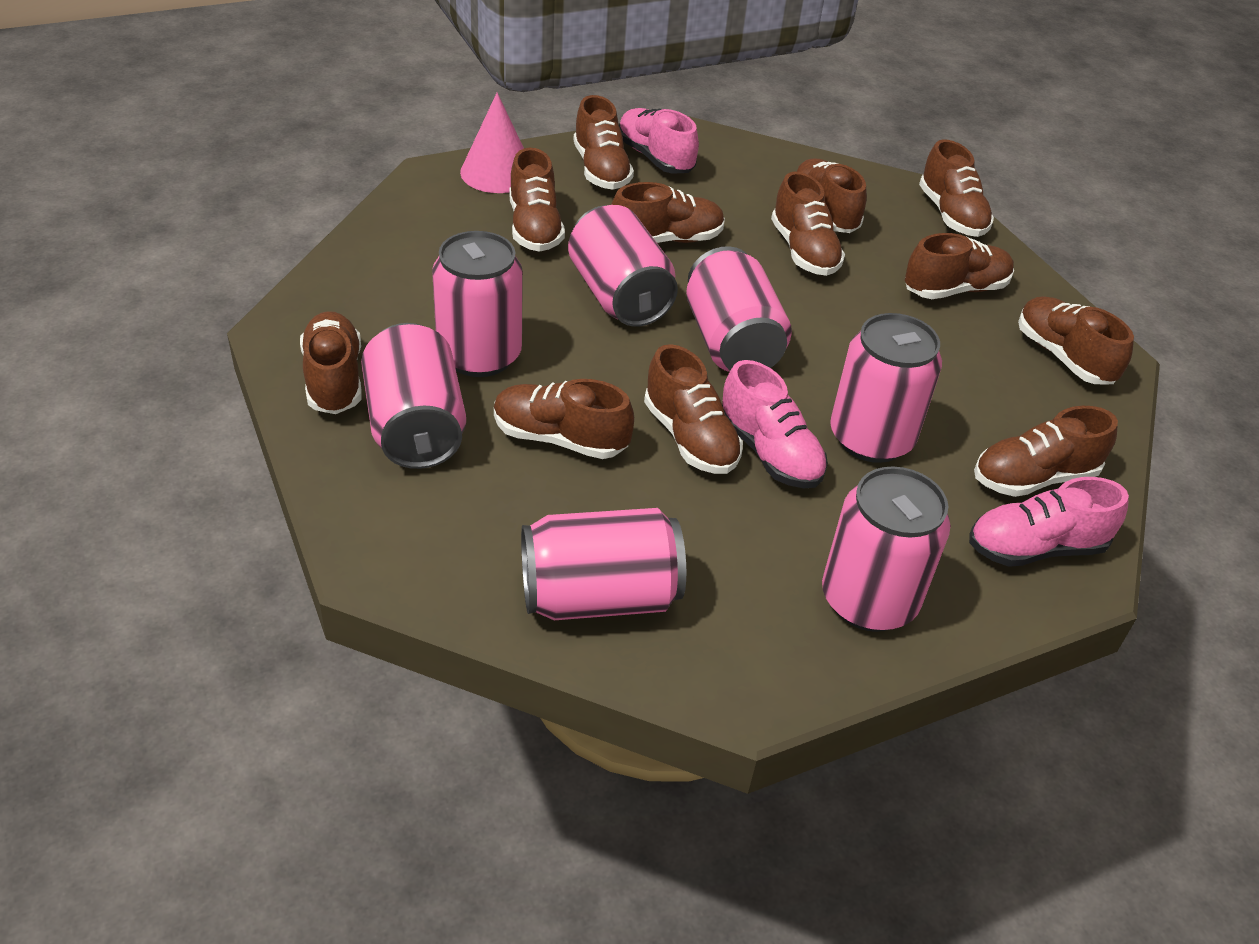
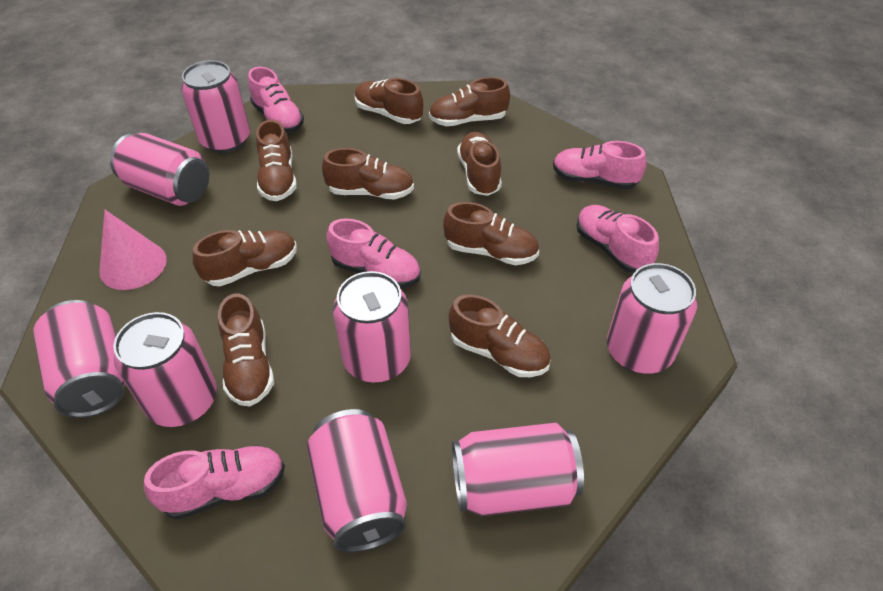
brown shoe: 12 -> 9
pink can: 7 -> 8
pink shoe: 3 -> 5

